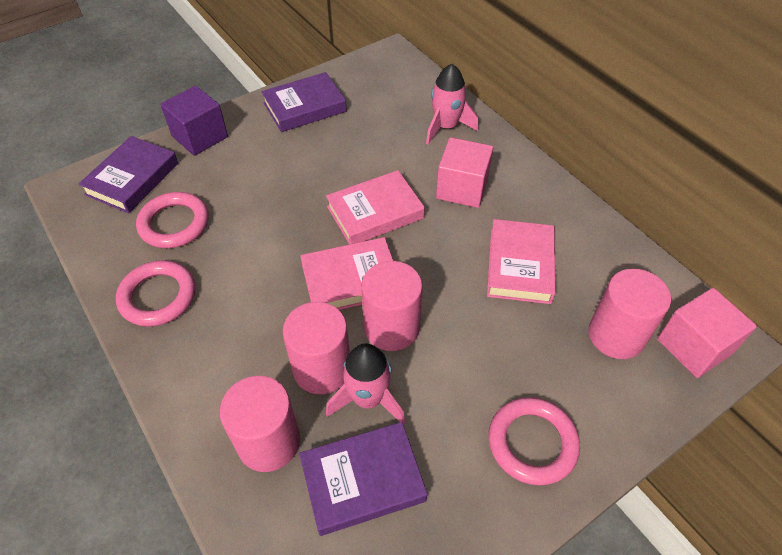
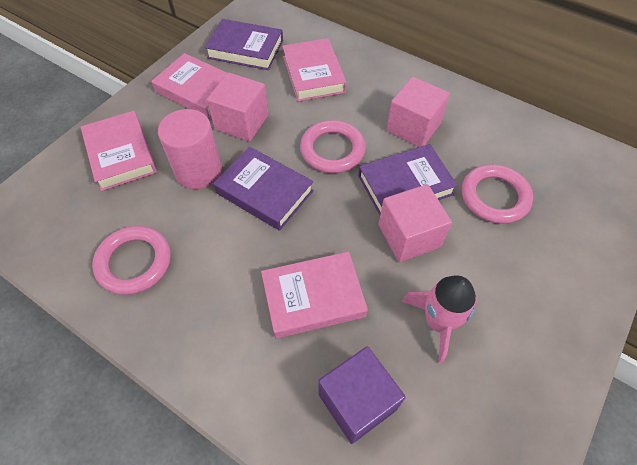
pink book: 3 -> 4
pink cube: 2 -> 3
pink cylinder: 4 -> 1
pink rocket: 2 -> 1

